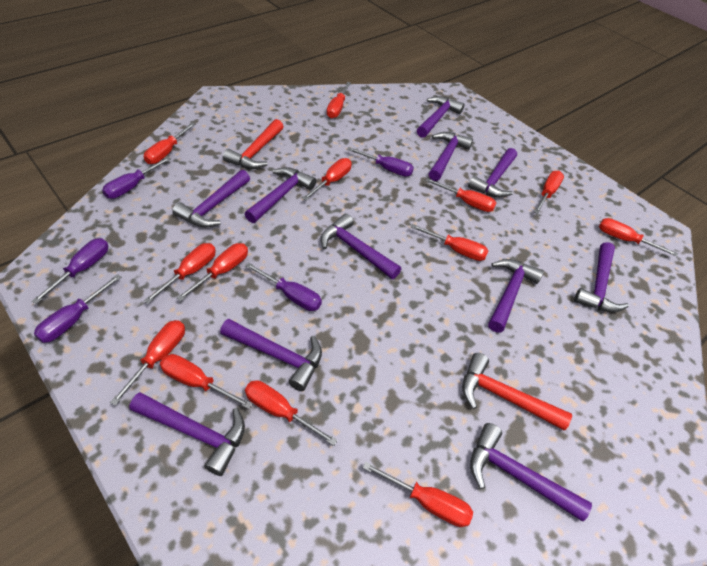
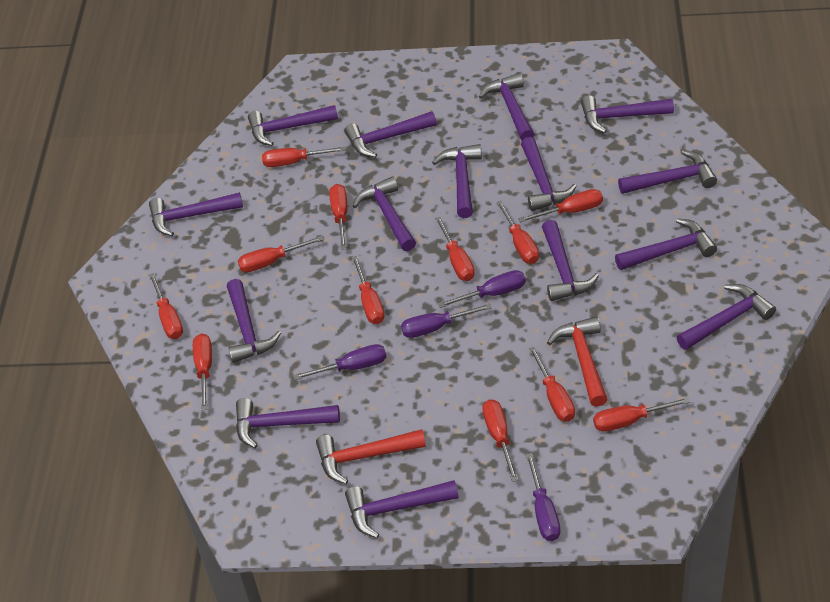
purple hammer: 11 -> 15
purple screwdriver: 5 -> 4
red screwdriver: 13 -> 12

